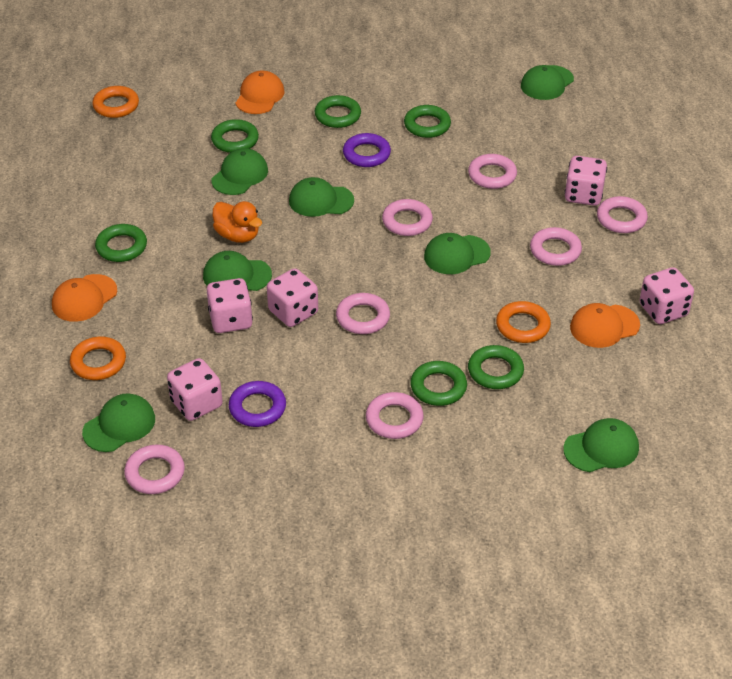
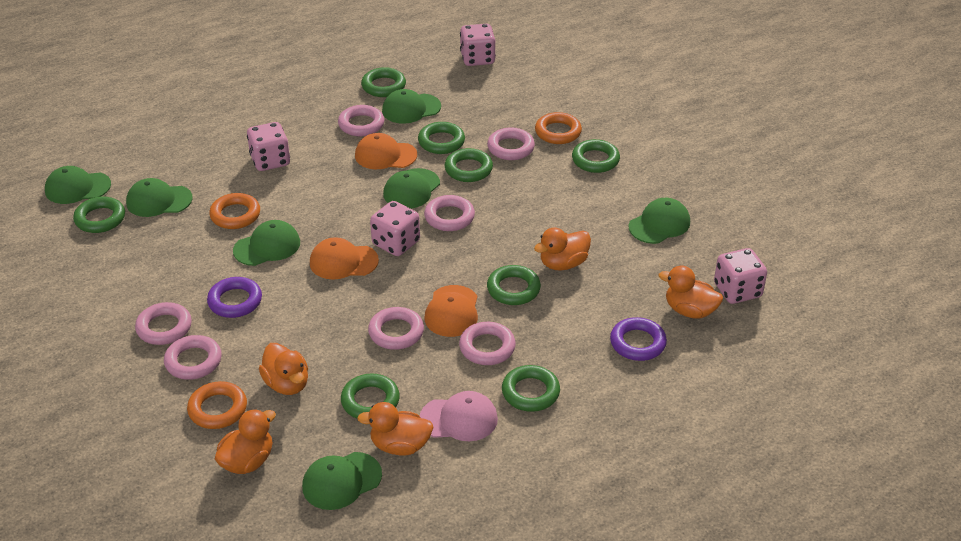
green ring: 6 -> 8
orange duck: 1 -> 5
pink cap: 0 -> 1
pink dice: 5 -> 4

